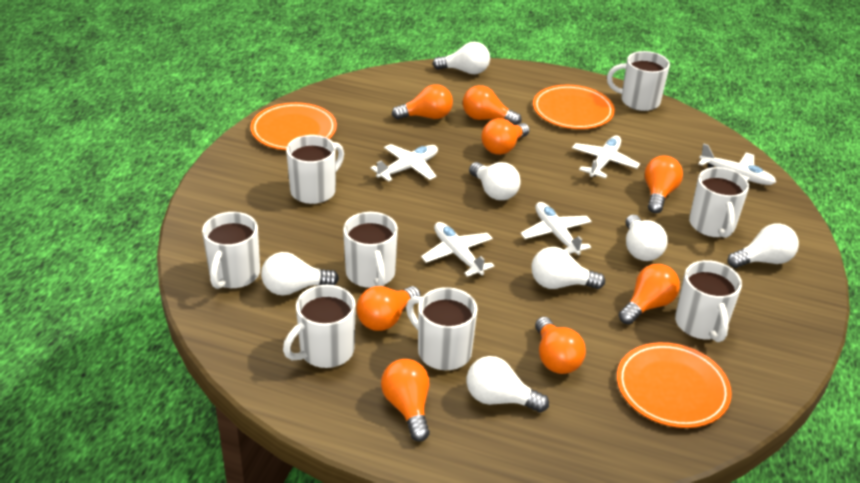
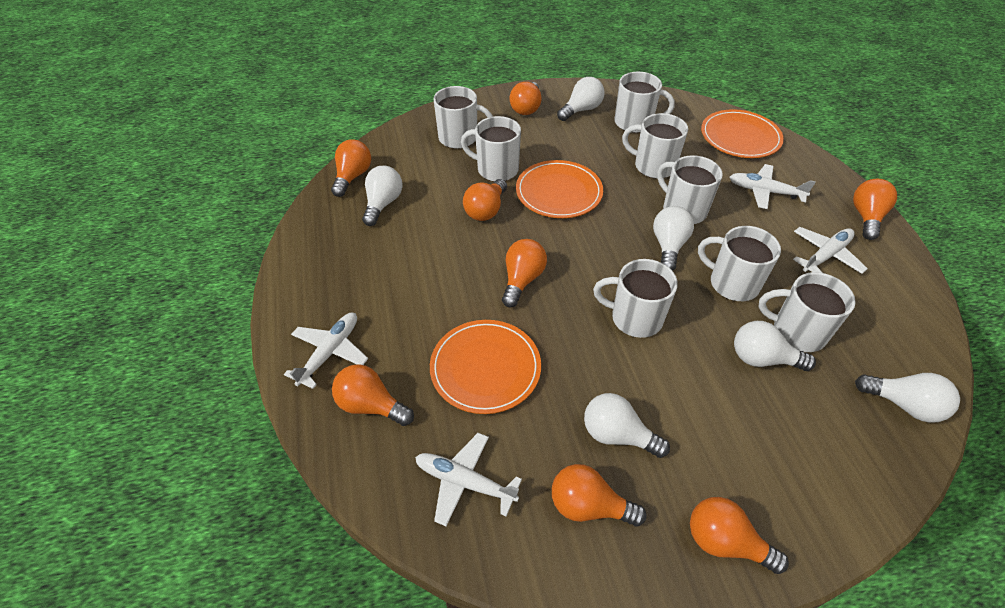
white light bulb: 7 -> 6
white plane: 5 -> 4

